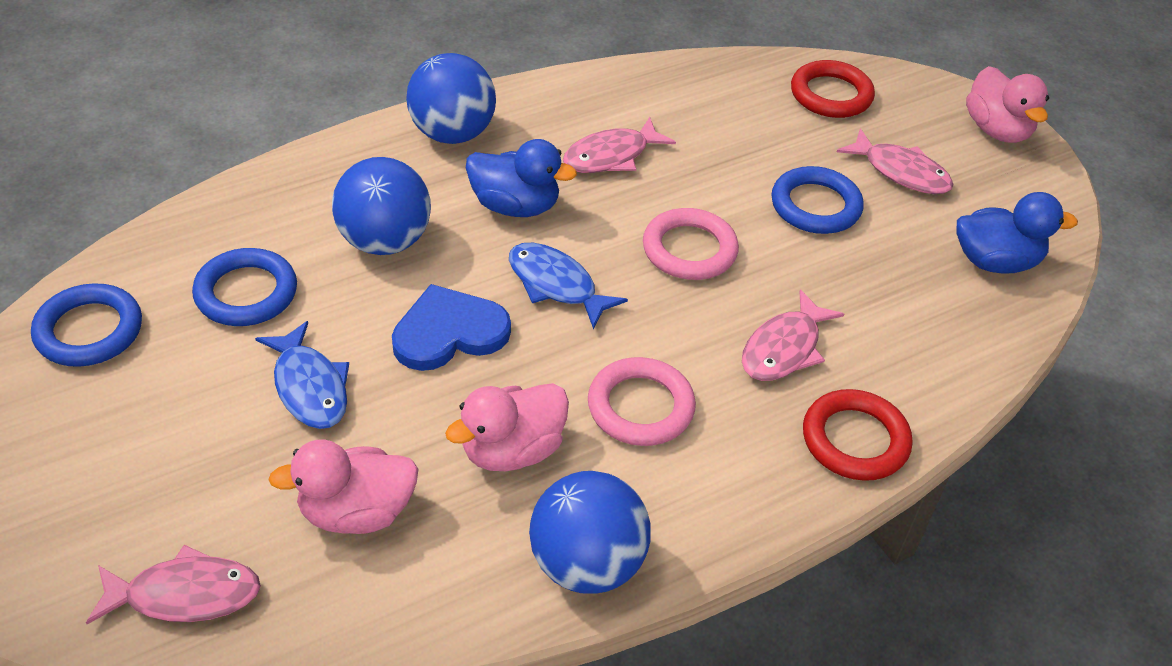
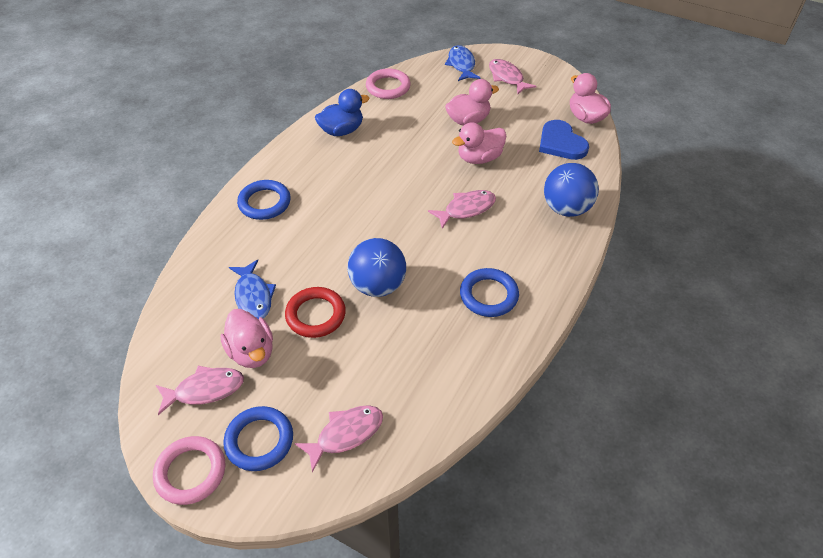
blue ball: 3 -> 2
blue duck: 2 -> 1
pink duck: 3 -> 4
red ring: 2 -> 1

